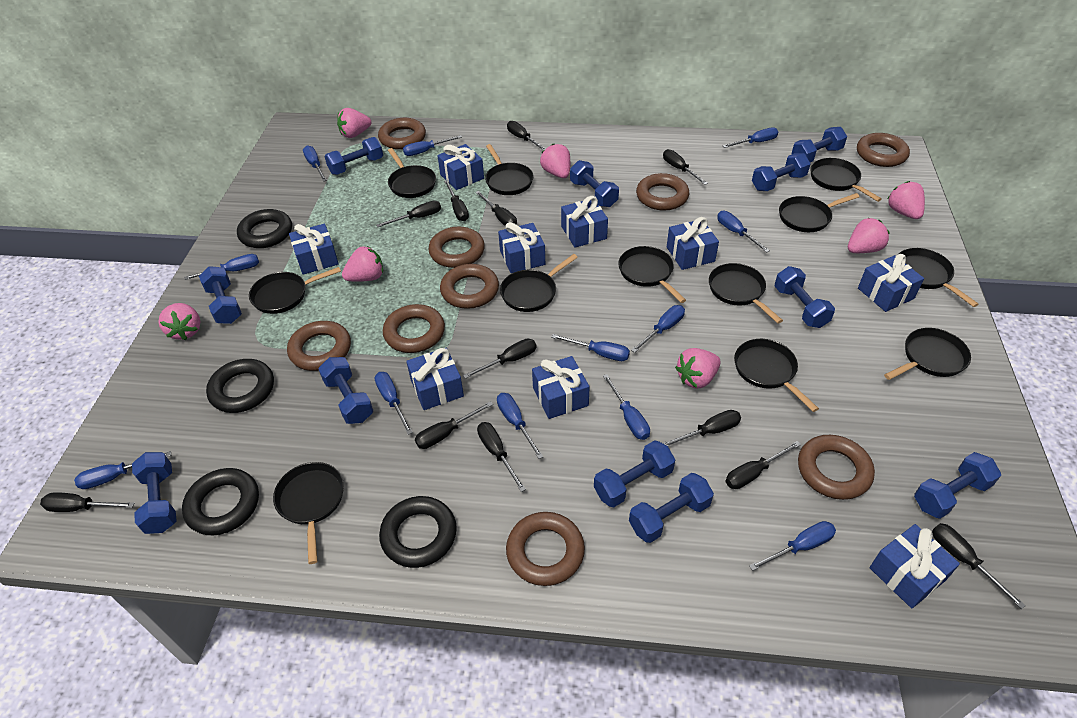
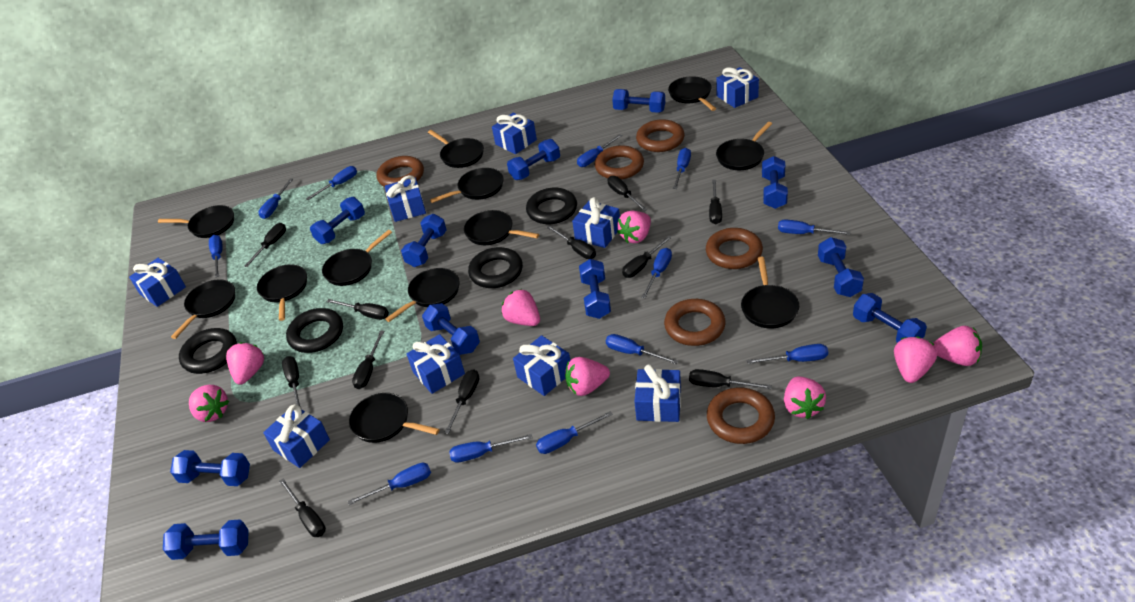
black screwdriver: 12 -> 11
brown ring: 9 -> 6
pink strawberry: 7 -> 8

